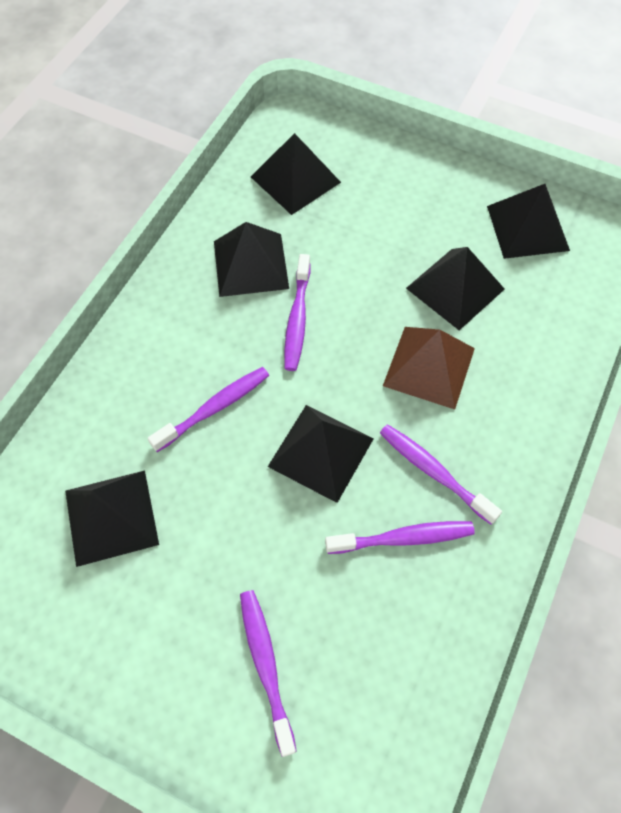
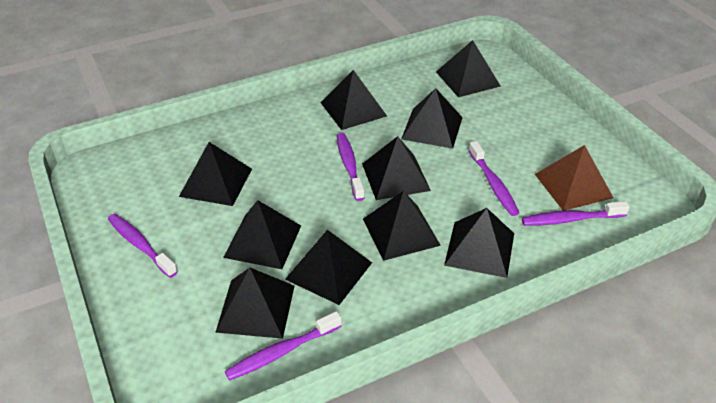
black pyramid: 6 -> 10

